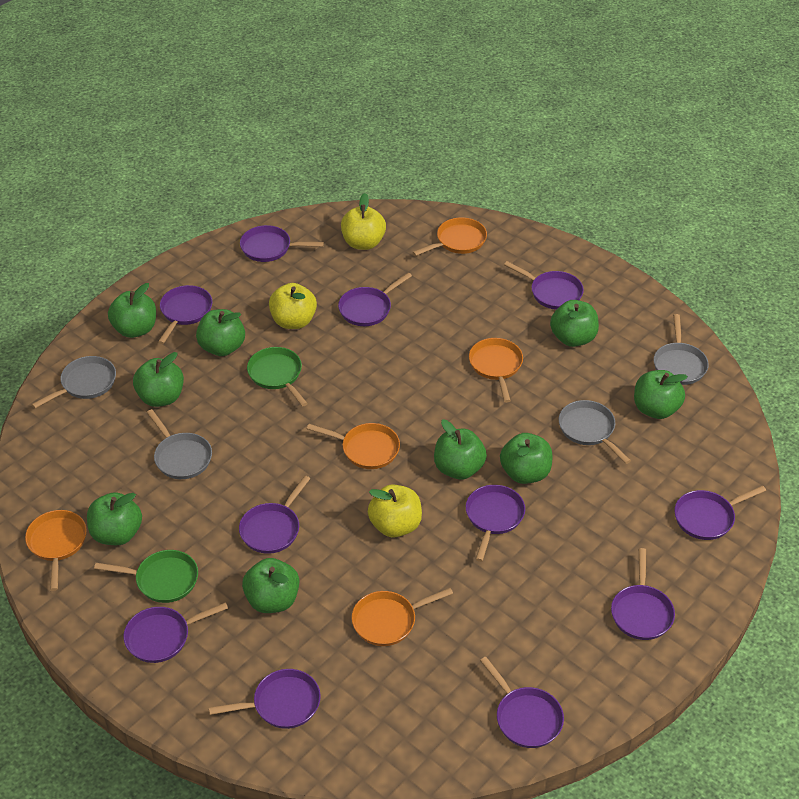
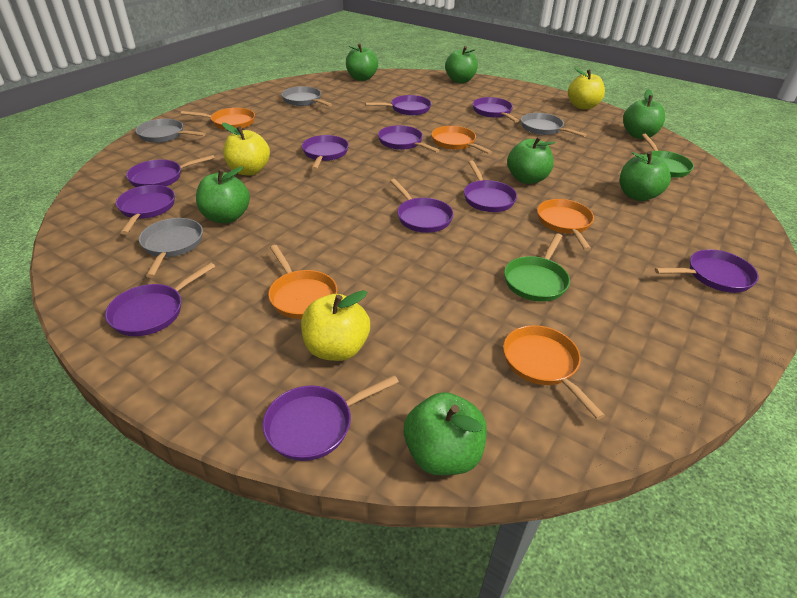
green apple: 9 -> 7

